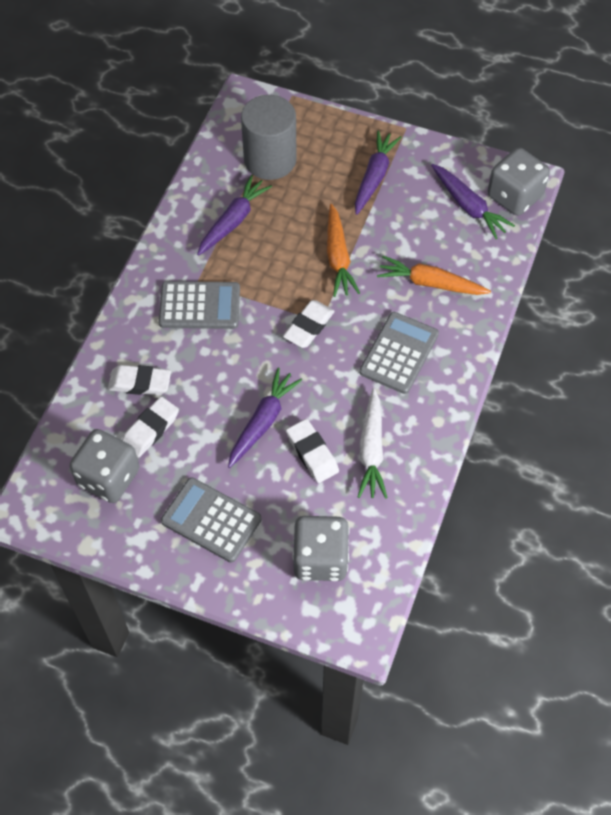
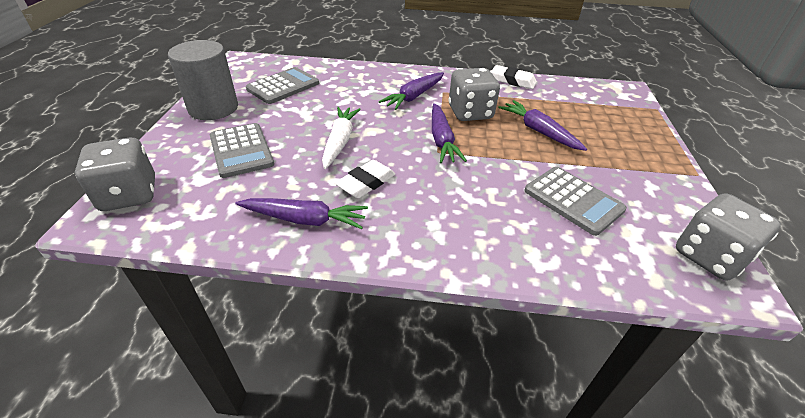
orange carrot: 2 -> 0
white eraser: 4 -> 2

